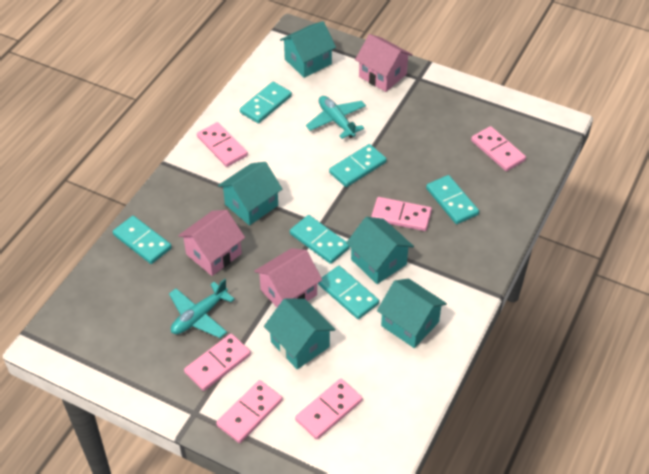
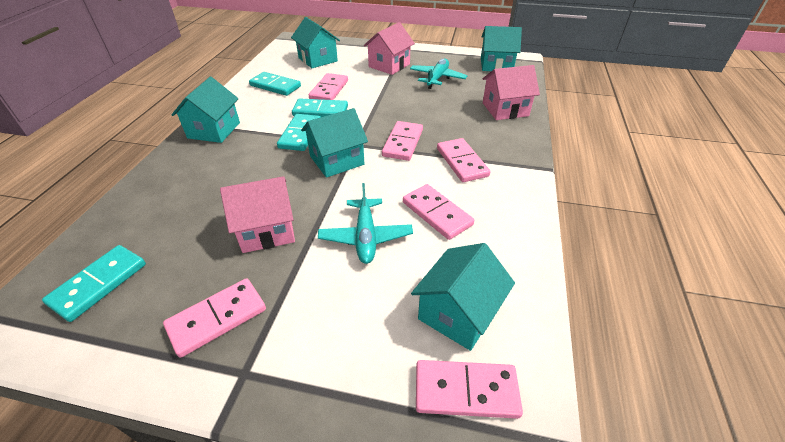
turquoise domino: 6 -> 4

